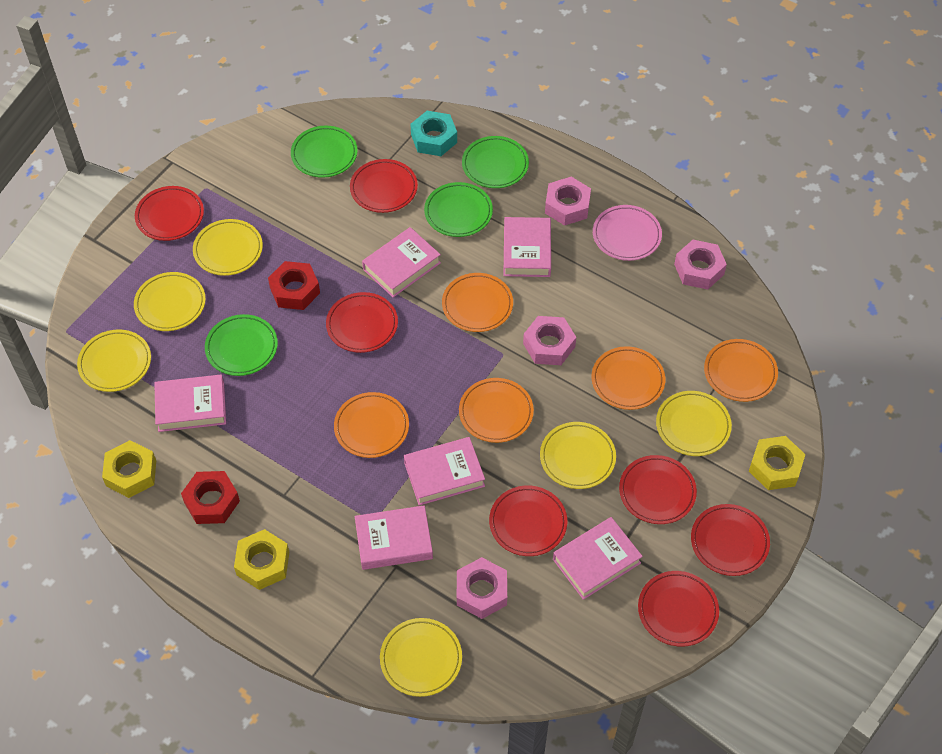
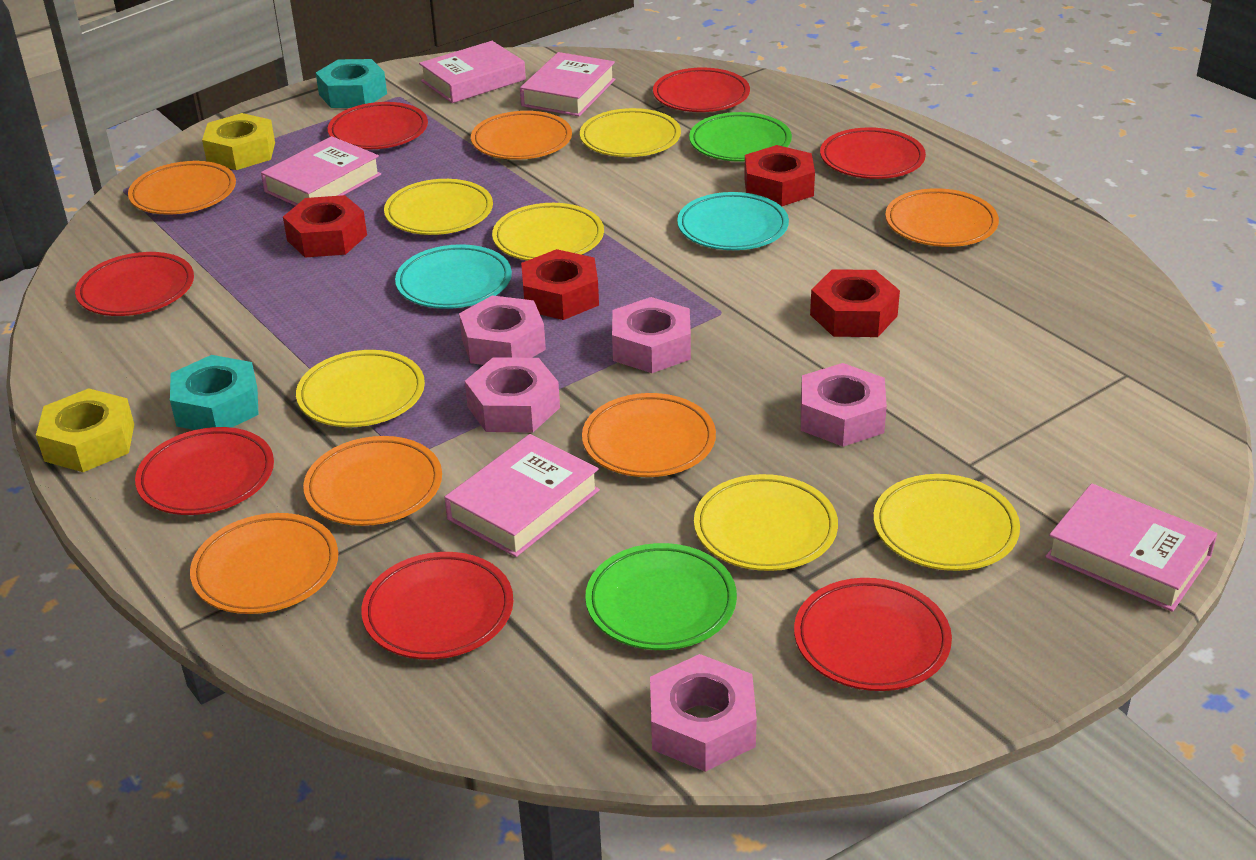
green plate: 4 -> 2
orange plate: 5 -> 6
pink book: 6 -> 5
pink nut: 4 -> 5
pink plate: 1 -> 0
red nut: 2 -> 4
turquoise nut: 1 -> 2
turquoise plate: 0 -> 2
yellow nut: 3 -> 2

